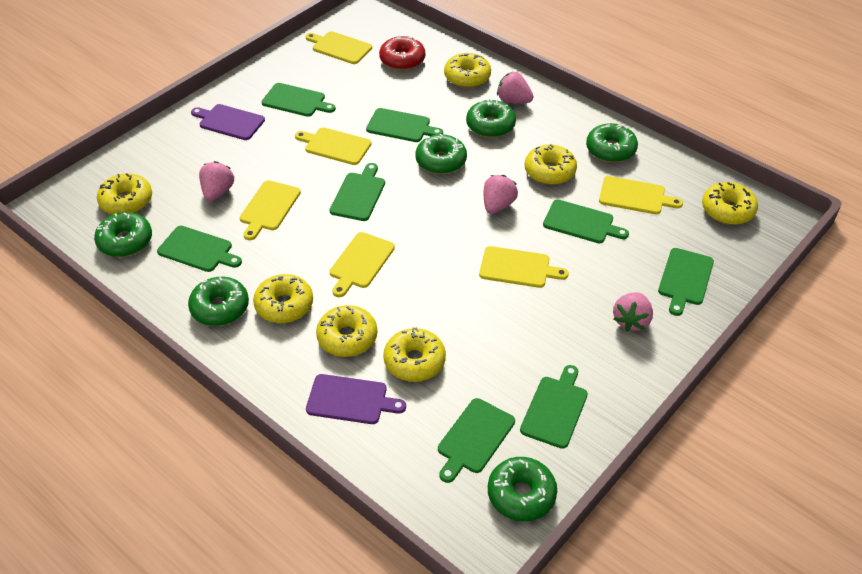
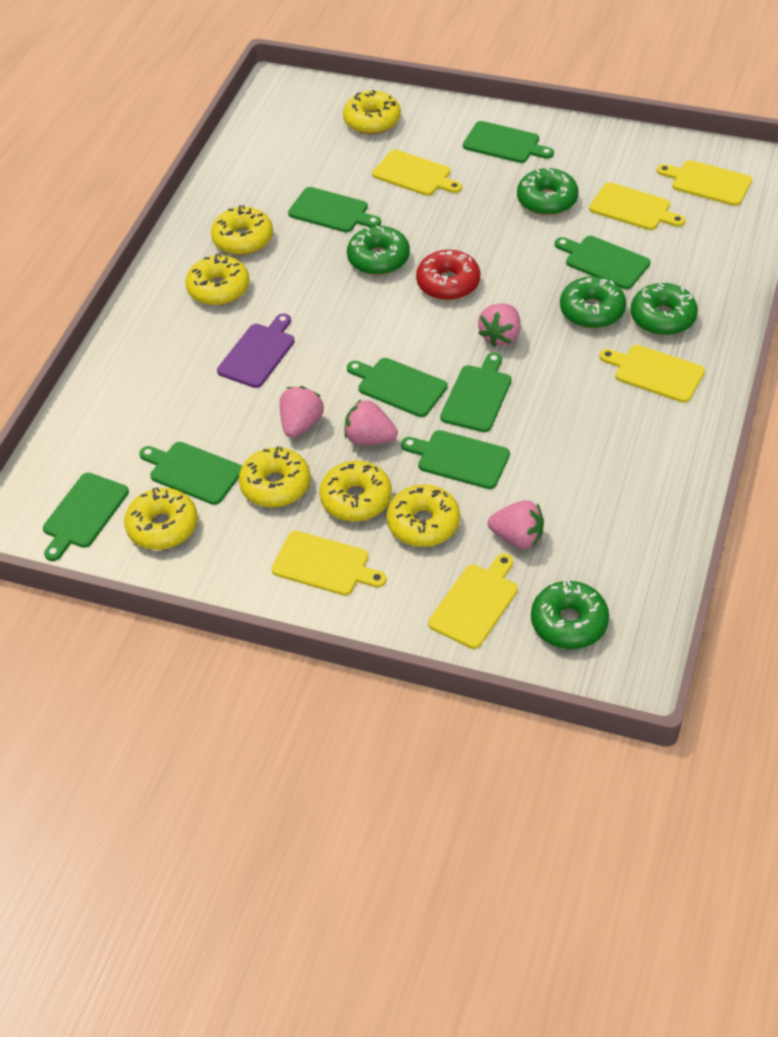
green donut: 6 -> 5
purple cutting board: 2 -> 1

